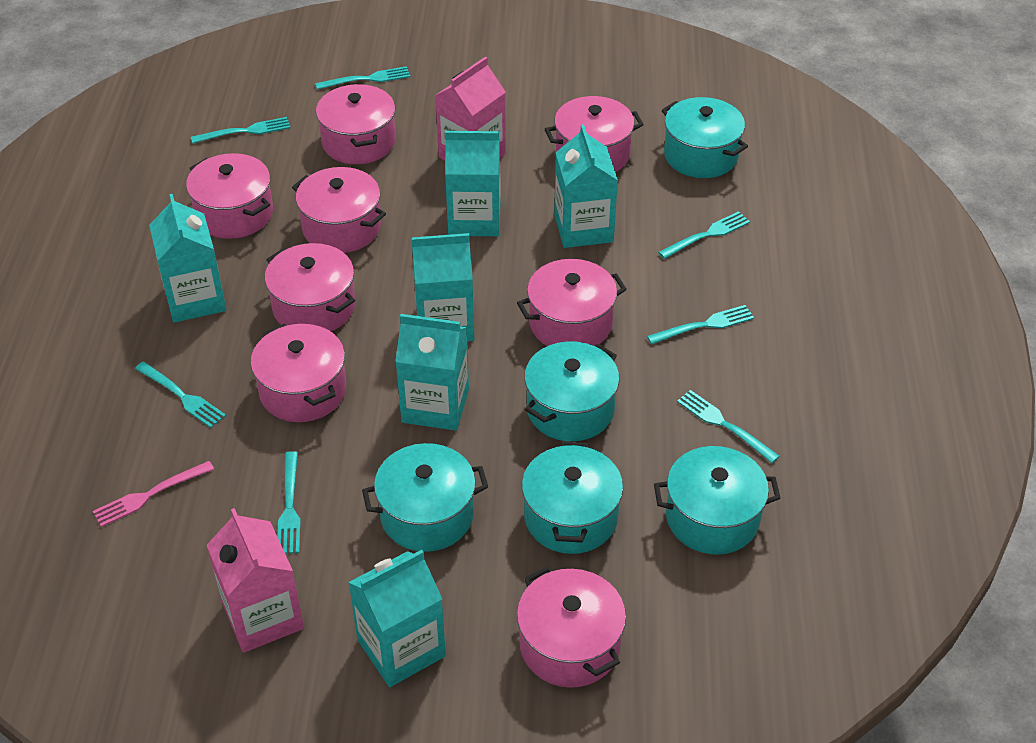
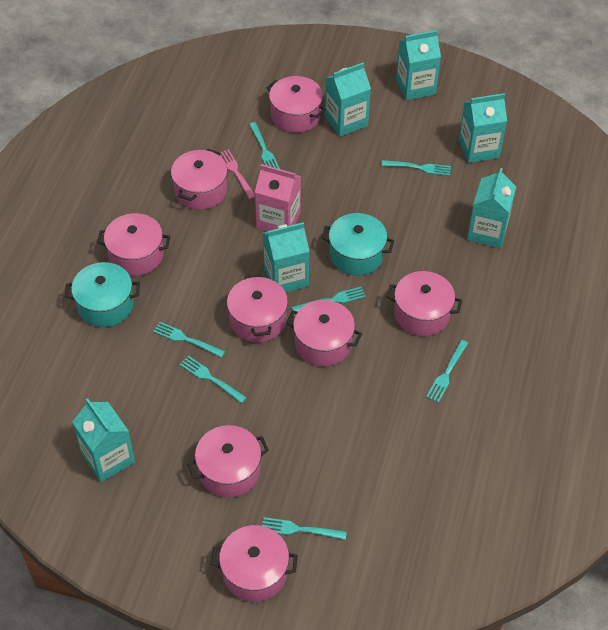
pink carton: 2 -> 1
turquoise pot: 5 -> 2

